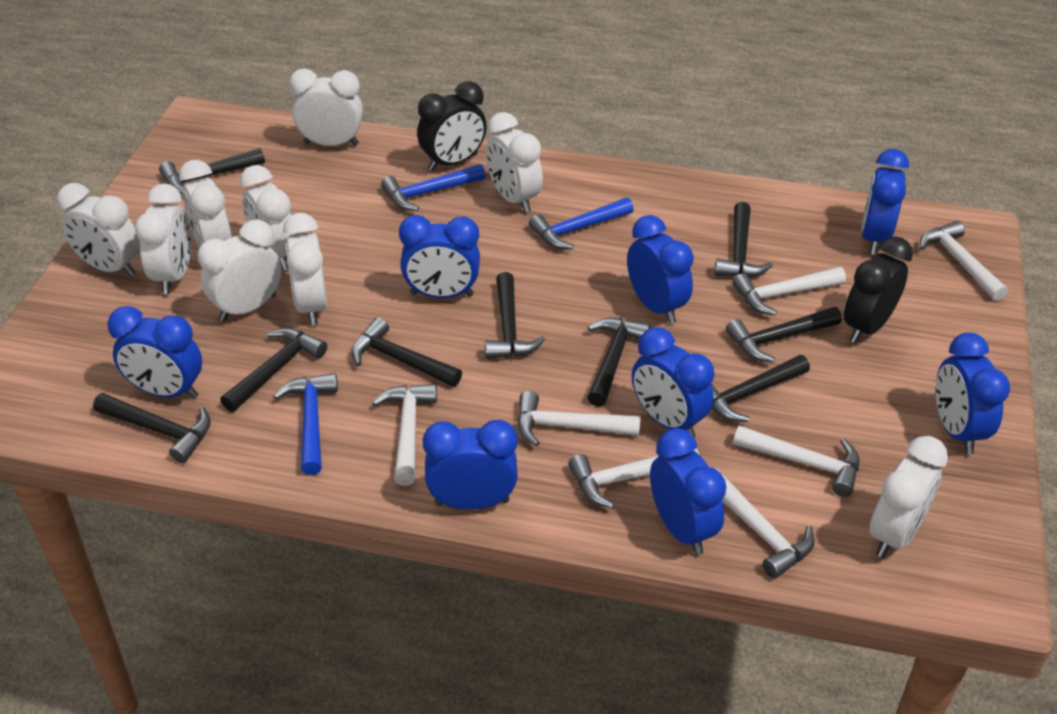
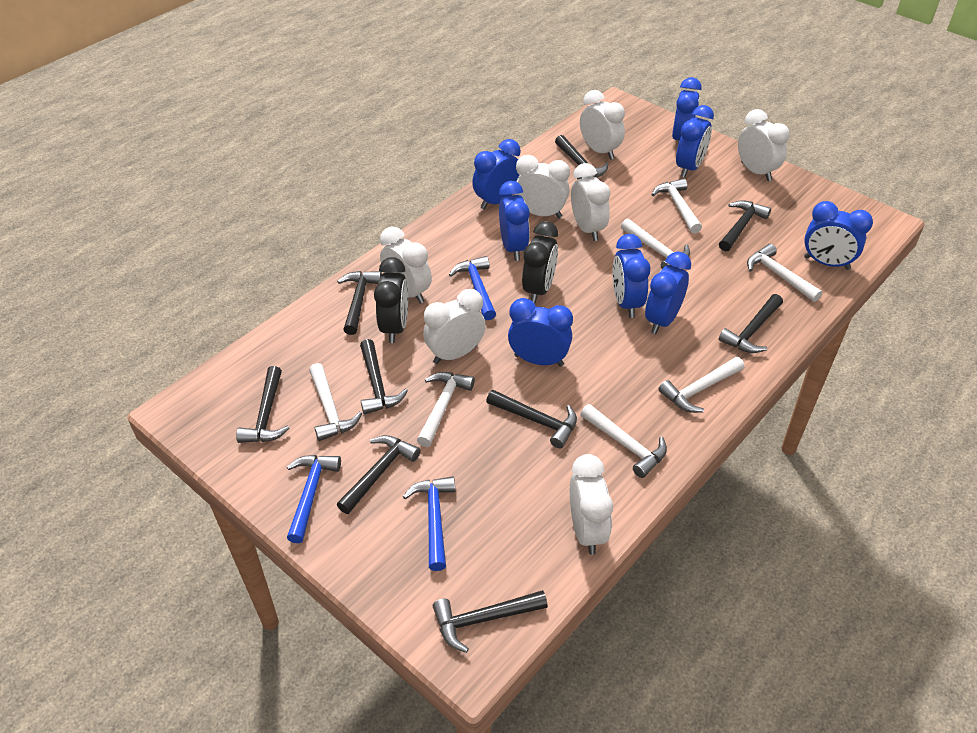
white clock: 9 -> 7

